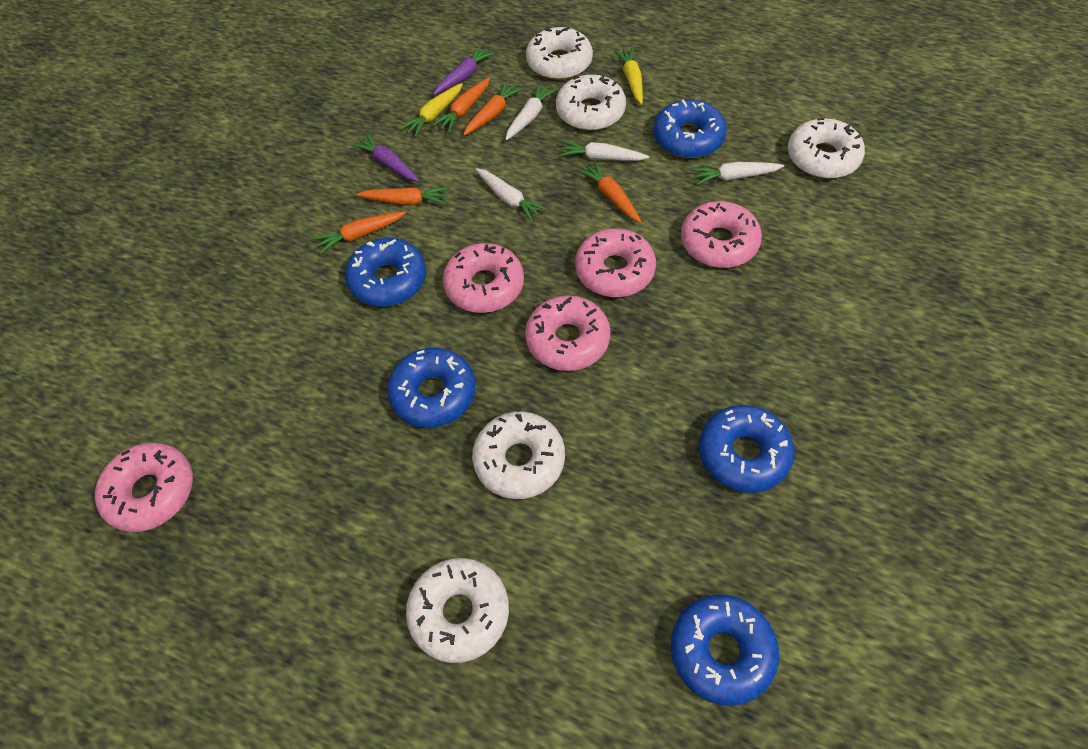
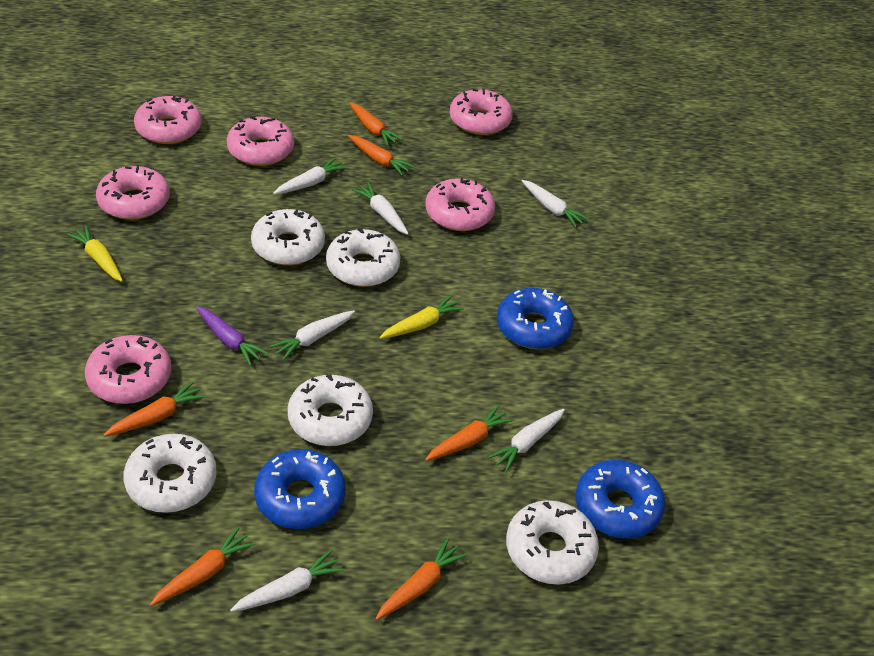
blue donut: 5 -> 3
orange carrot: 5 -> 6
pink donut: 5 -> 6
purple carrot: 2 -> 1
white carrot: 4 -> 6

